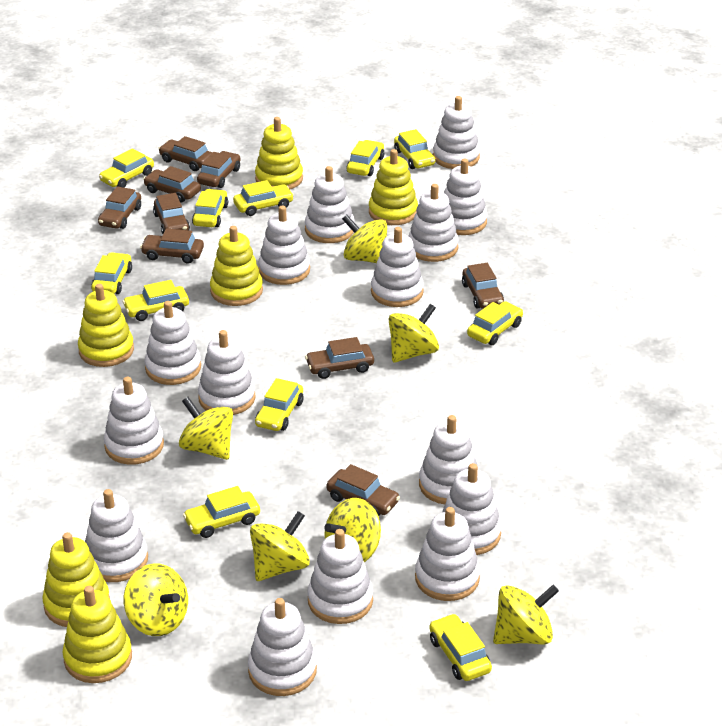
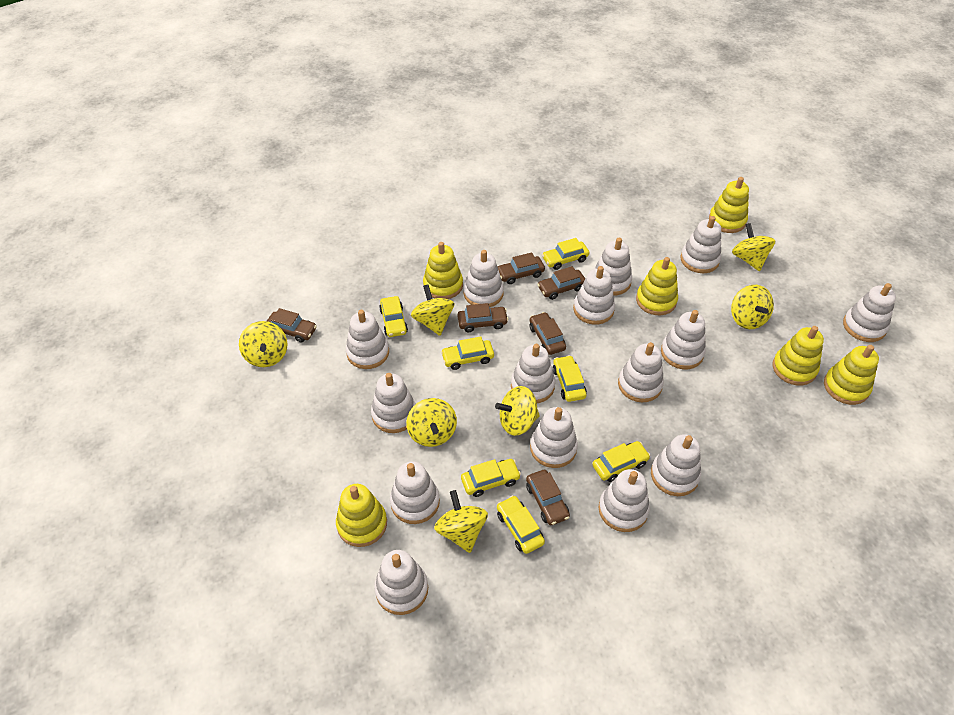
brown car: 9 -> 6
yellow car: 11 -> 7

